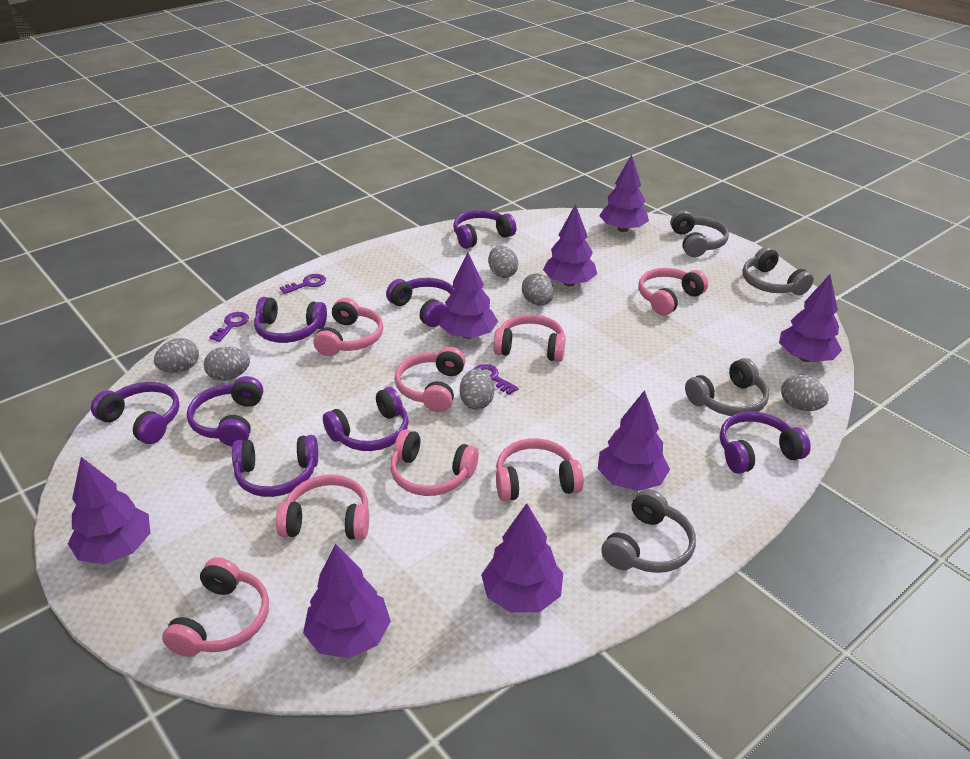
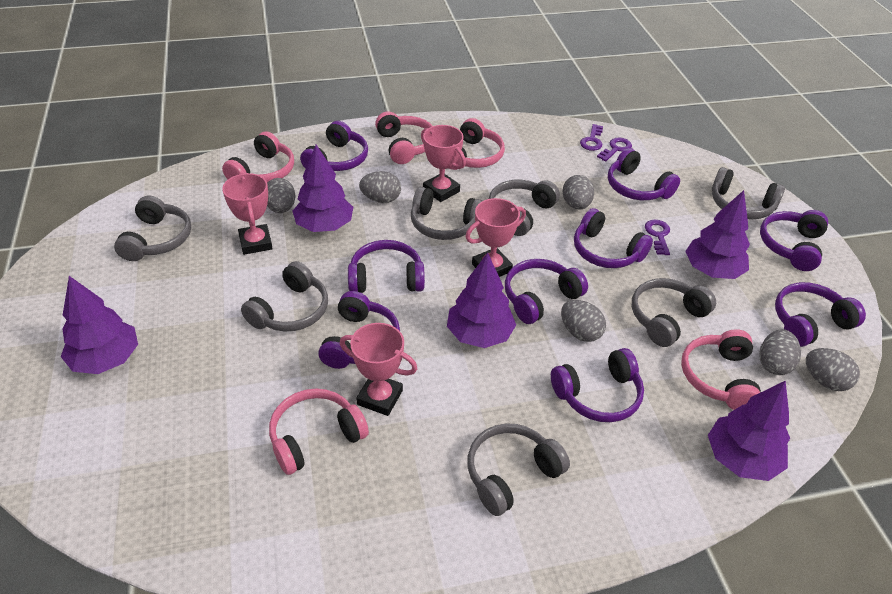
grey headphones: 4 -> 7
pink headphones: 8 -> 5
pink trophy: 0 -> 4
purple headphones: 8 -> 9
purple tree: 8 -> 5

